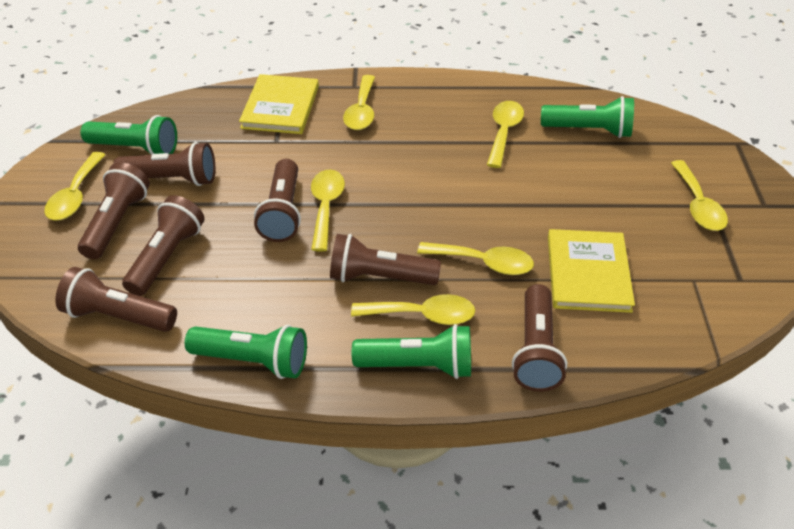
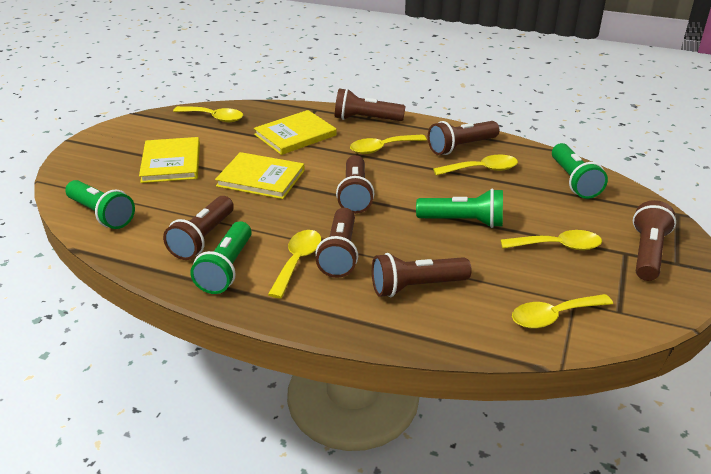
yellow book: 2 -> 3
yellow spoon: 7 -> 6

